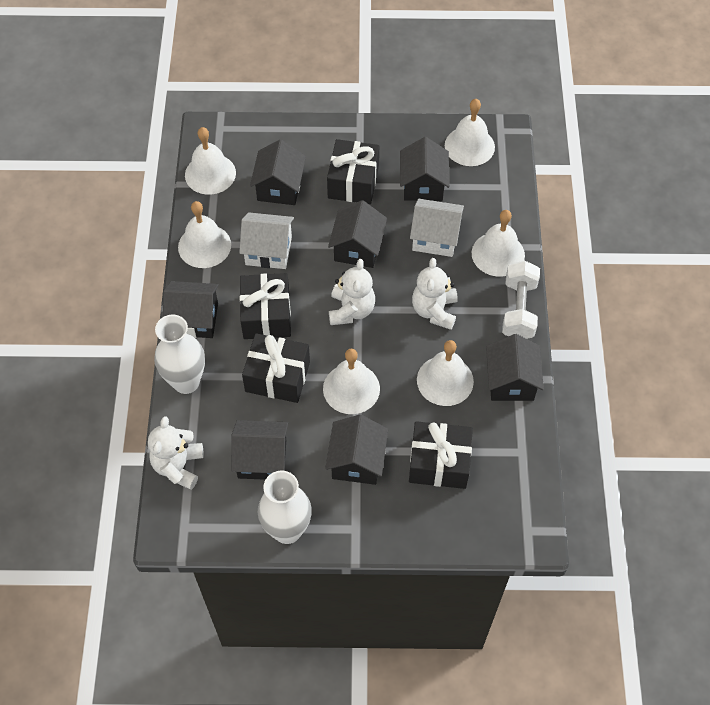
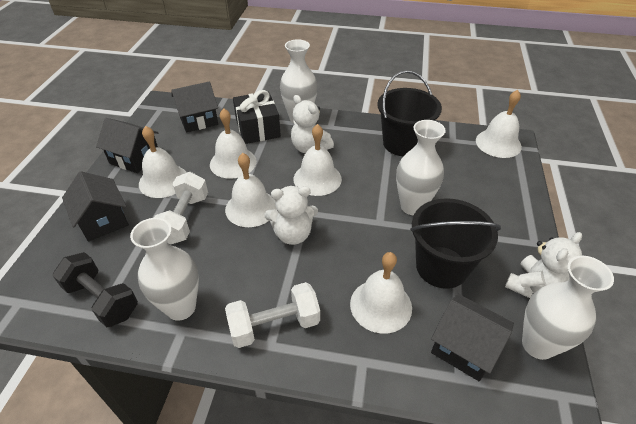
black bucket: 0 -> 2
black dumbbell: 0 -> 1
black gift: 4 -> 1
black house: 7 -> 4
white dumbbell: 1 -> 2
white house: 2 -> 0
white vase: 2 -> 4

